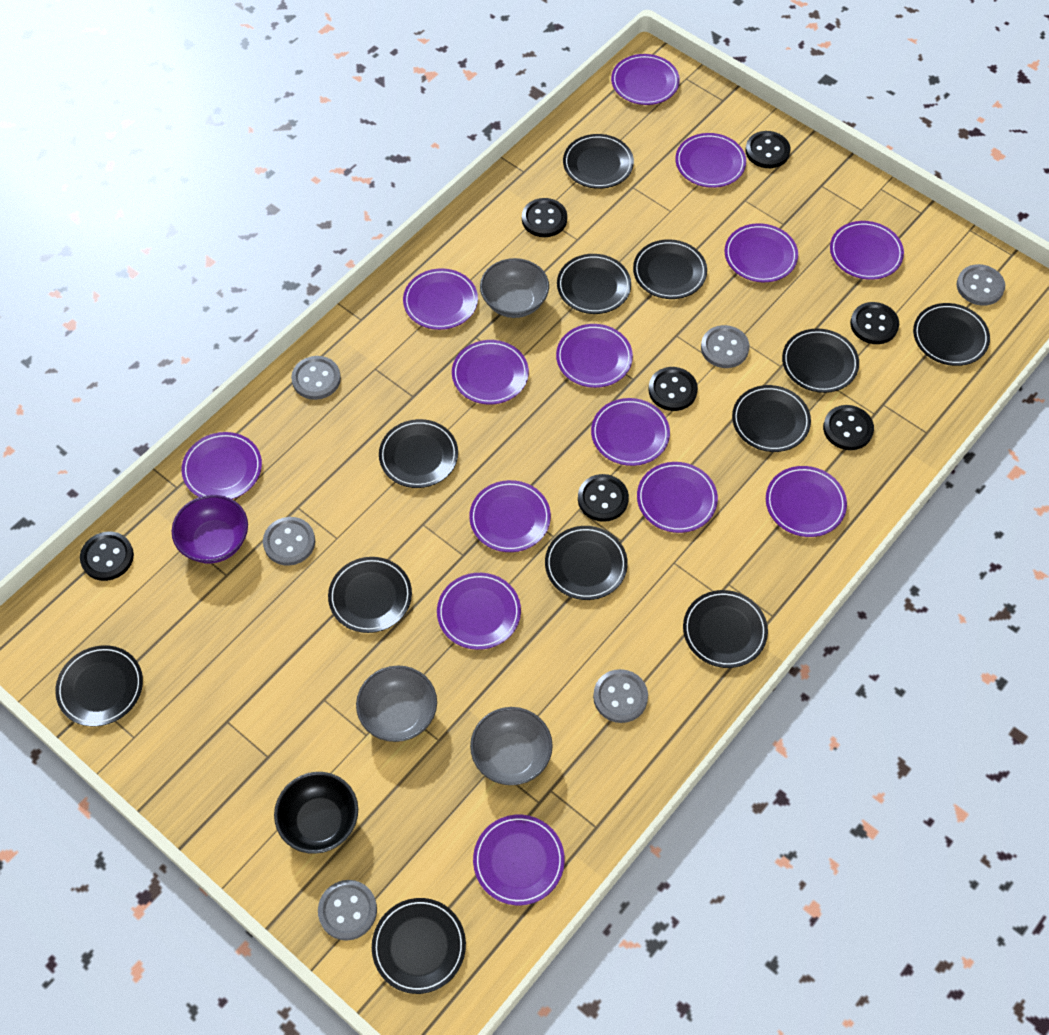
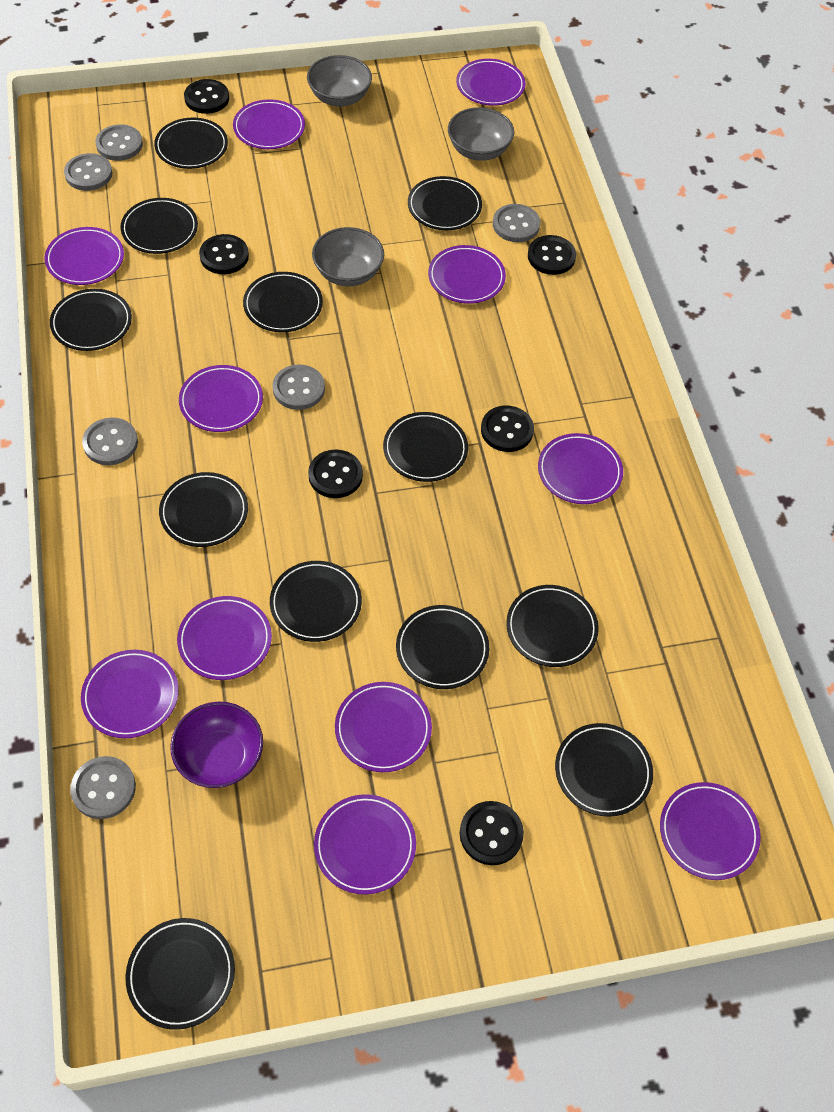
black bowl: 1 -> 0
black button: 7 -> 6
purple plate: 14 -> 11

